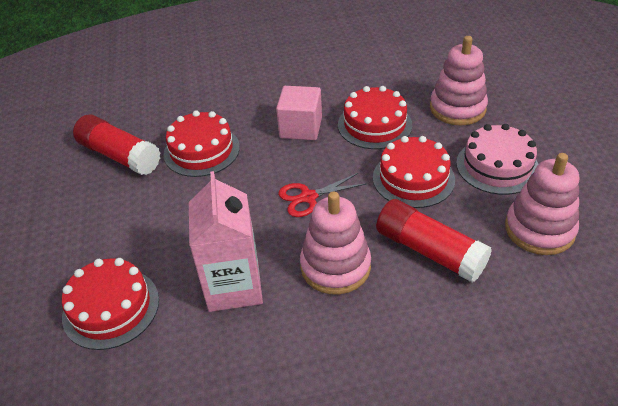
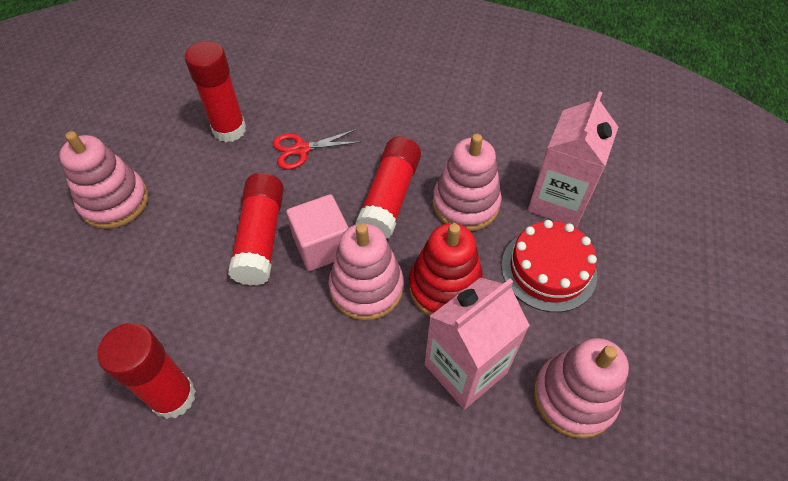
pink cake: 1 -> 0
pink carton: 1 -> 2
pink stacking toy: 3 -> 4
red cake: 4 -> 1
red glue stick: 2 -> 4
red stacking toy: 0 -> 1

